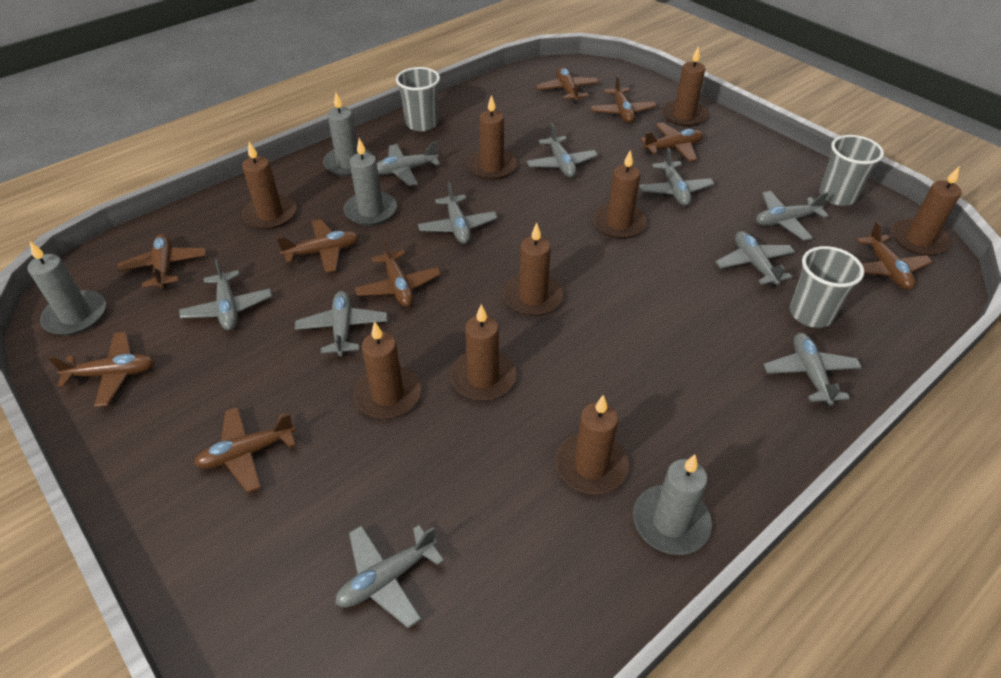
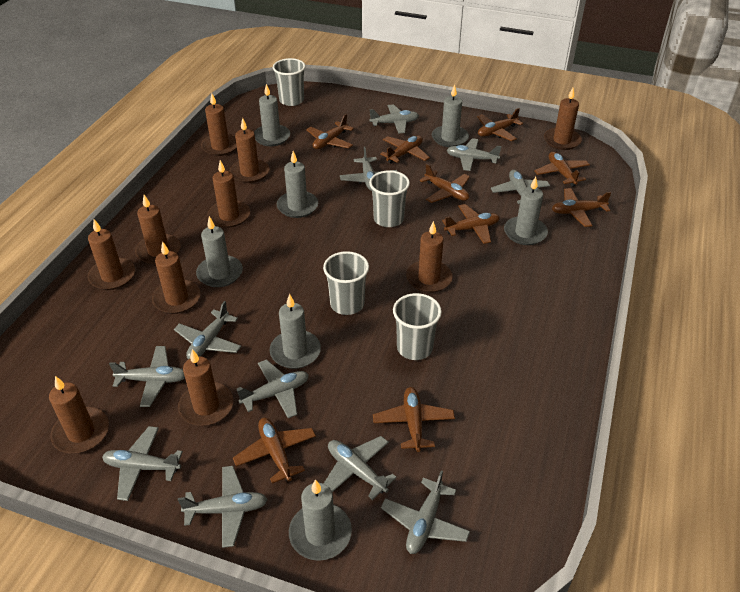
brown candle: 9 -> 10
grey candle: 4 -> 7
grey cup: 3 -> 4
grey plane: 10 -> 11

